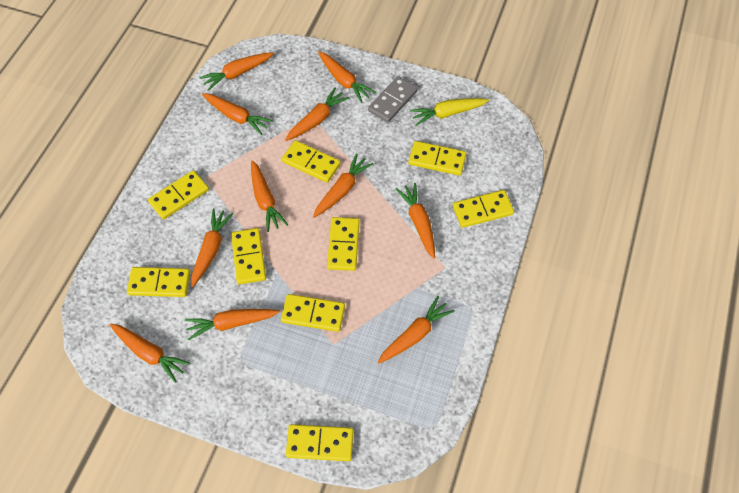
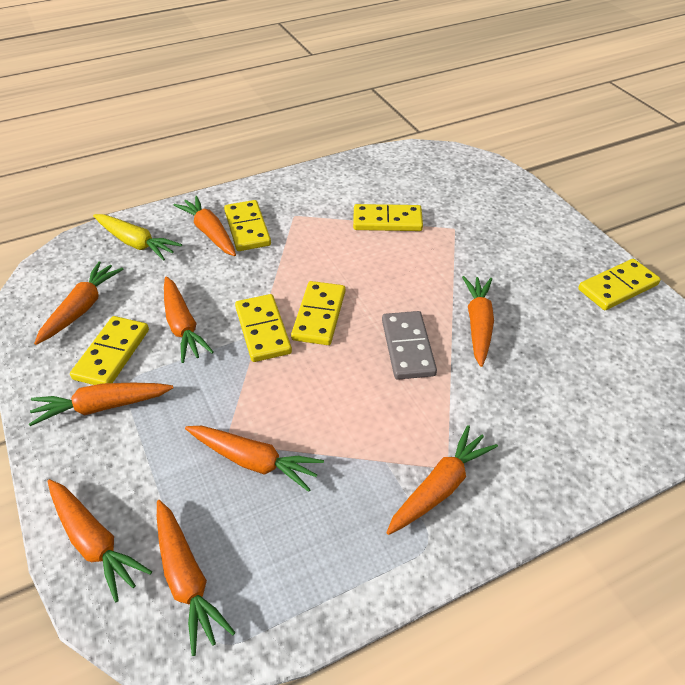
orange carrot: 11 -> 9
yellow domino: 9 -> 6

